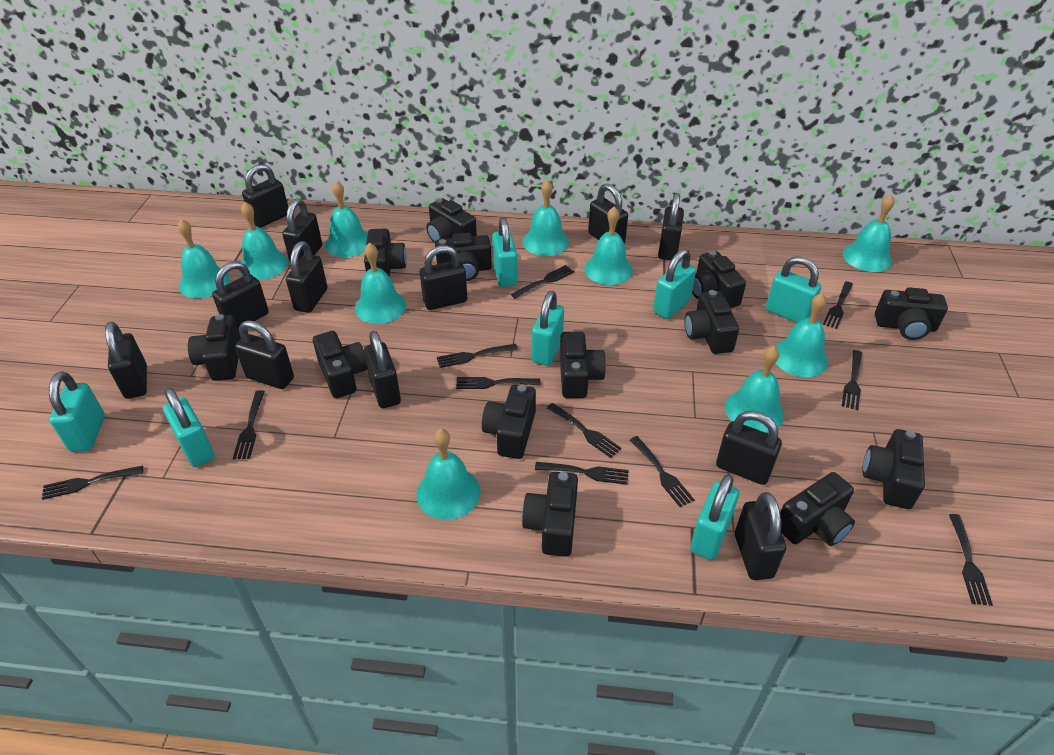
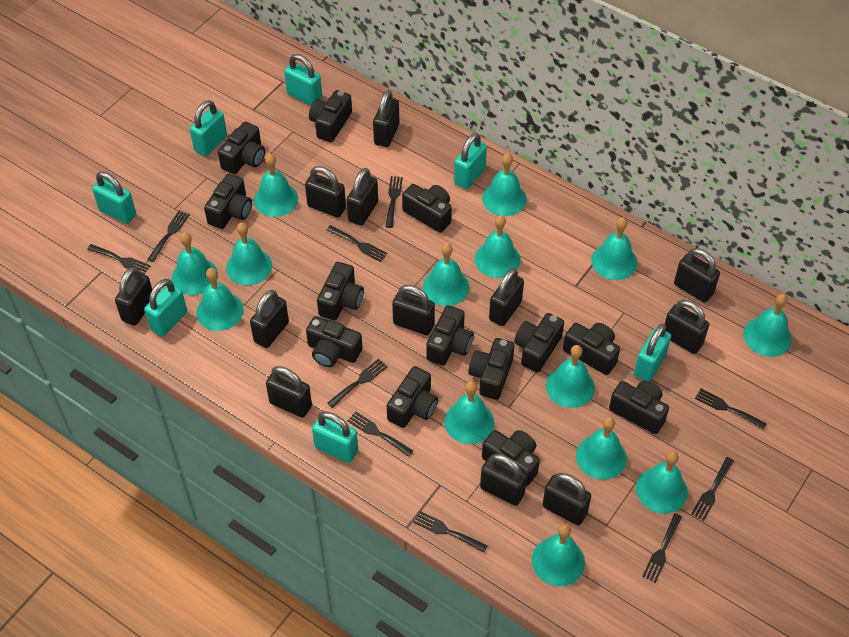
black fork: 11 -> 10
turquoise bell: 10 -> 14

